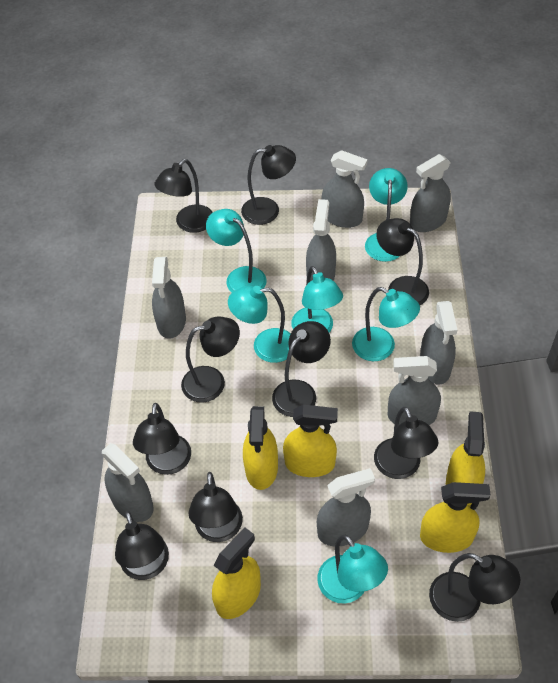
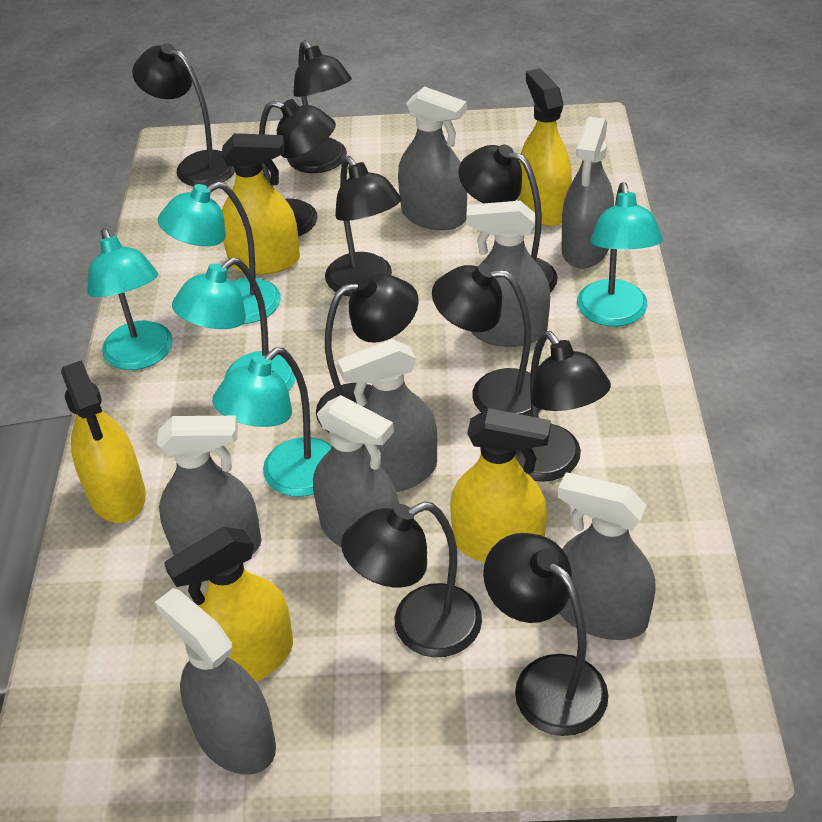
turquoise lamp: 6 -> 5

